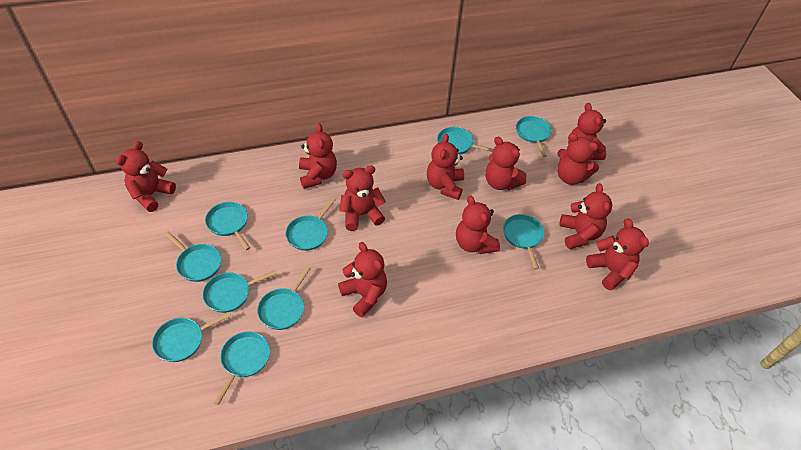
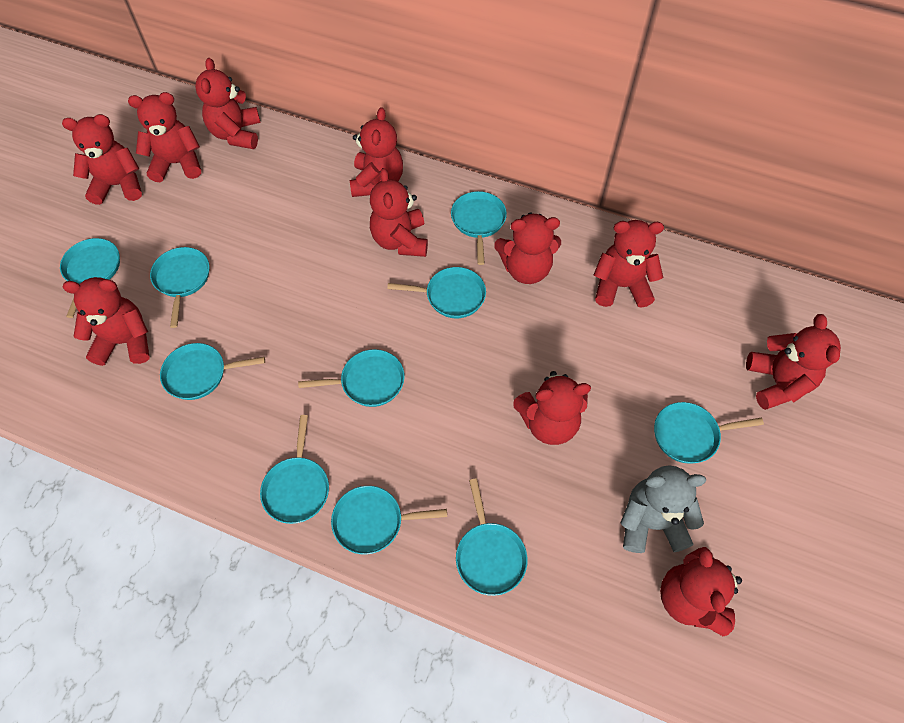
grey teddy bear: 0 -> 1

